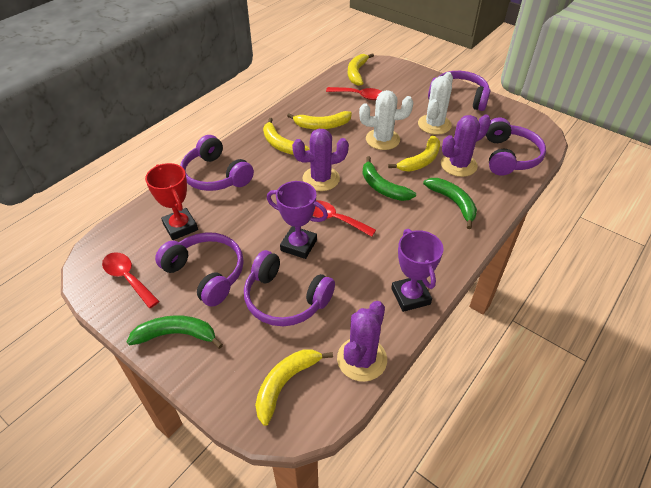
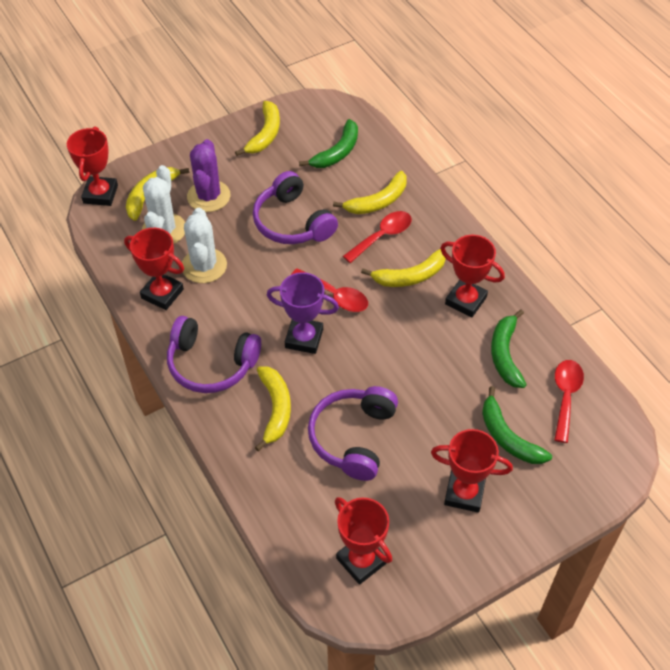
purple cactus: 3 -> 1
purple headphones: 5 -> 3
purple trophy: 2 -> 1
red trophy: 1 -> 5

